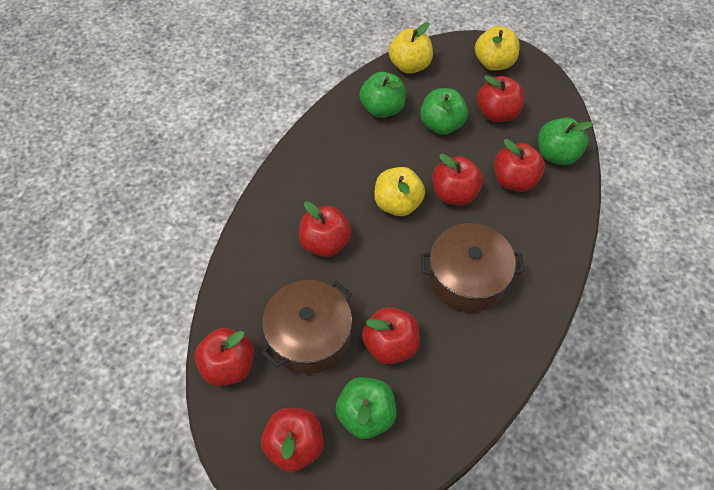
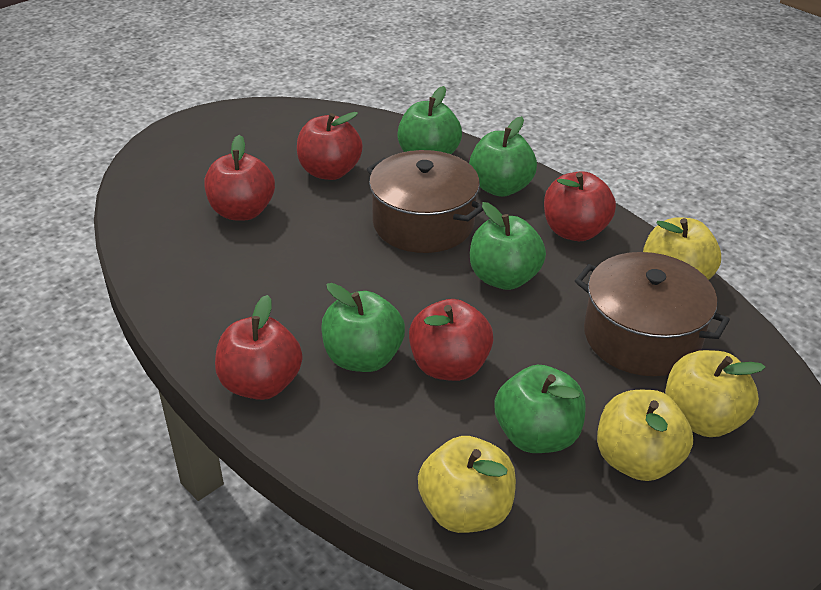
green apple: 4 -> 5
red apple: 7 -> 5
yellow apple: 3 -> 4

